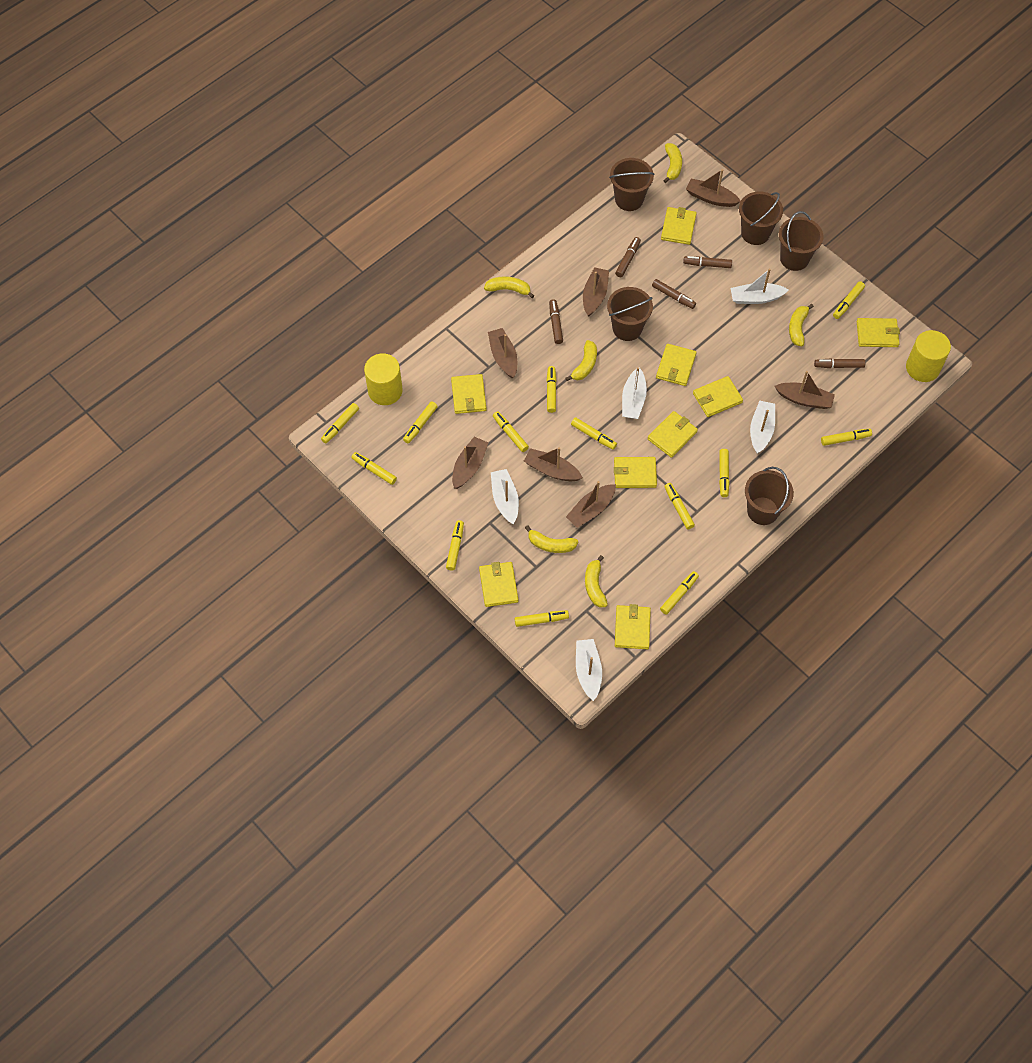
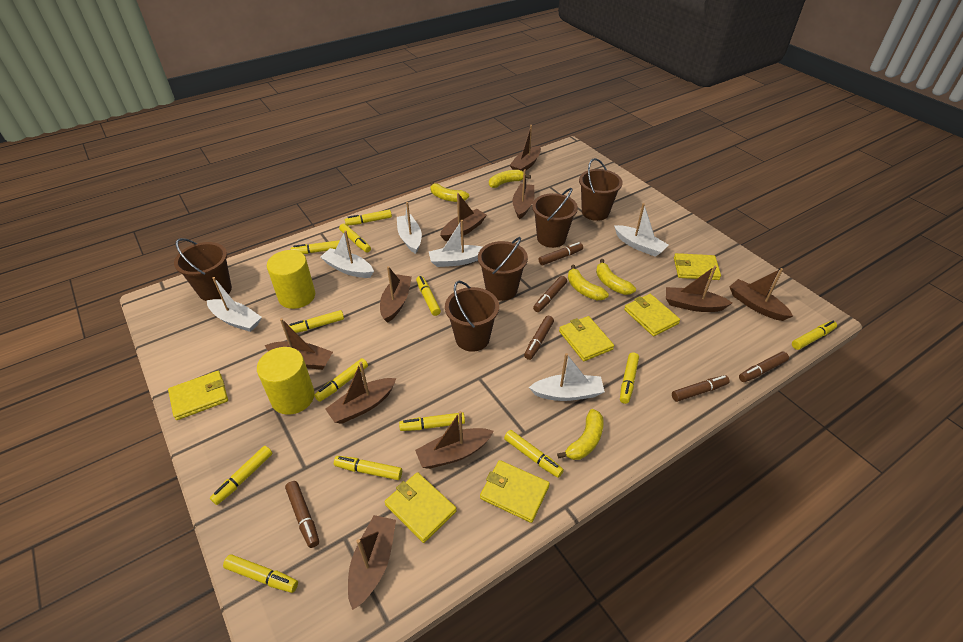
brown boat: 7 -> 10
brown marker: 5 -> 6
white boat: 5 -> 6
yellow banana: 6 -> 5
yellow wallet: 9 -> 6

